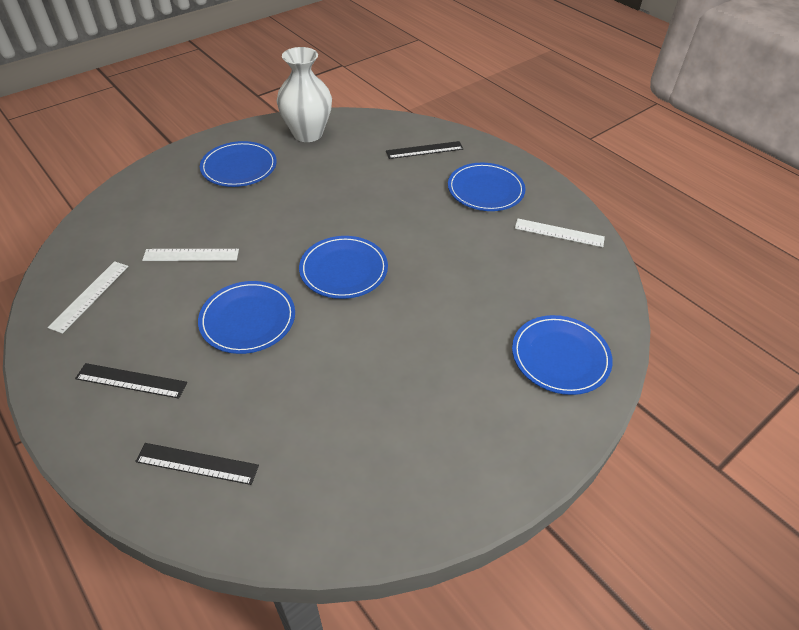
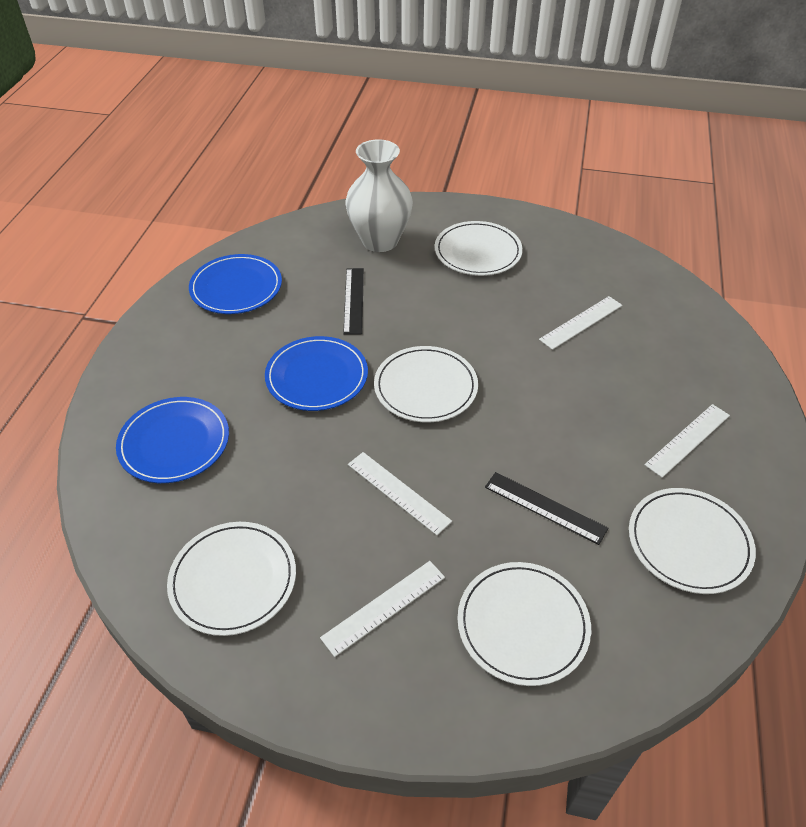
black ruler: 3 -> 2
blue plate: 5 -> 3
white plate: 0 -> 5
white ruler: 3 -> 4

